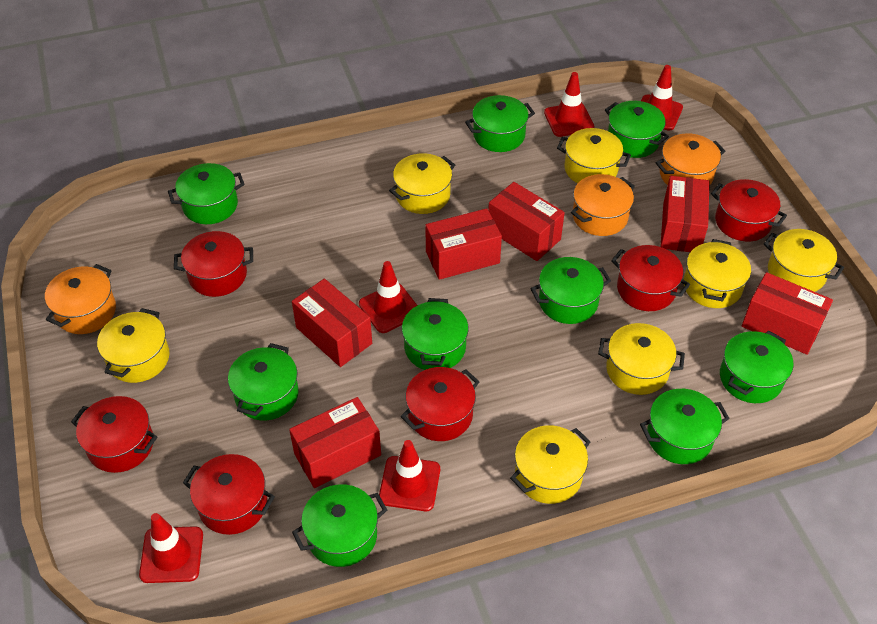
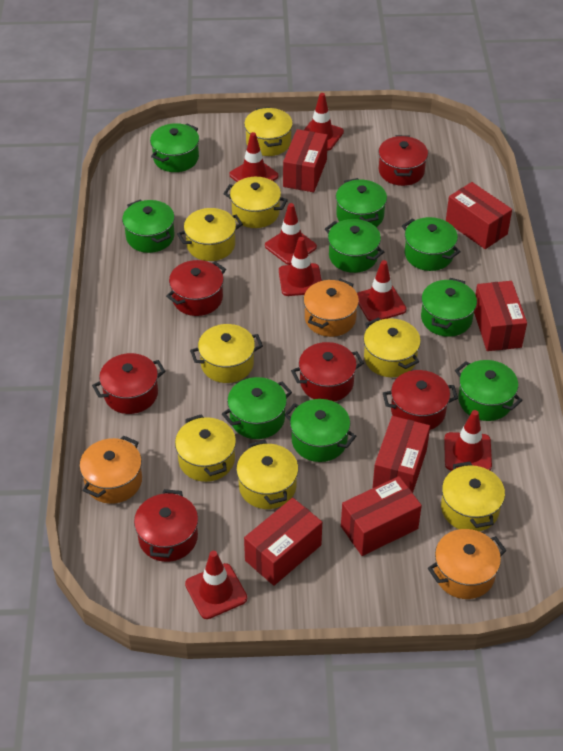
red traffic cone: 5 -> 7
yellow pot: 7 -> 8

